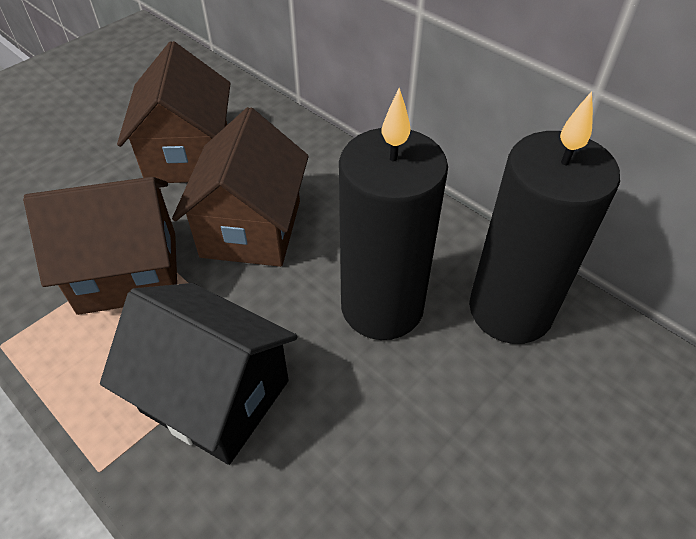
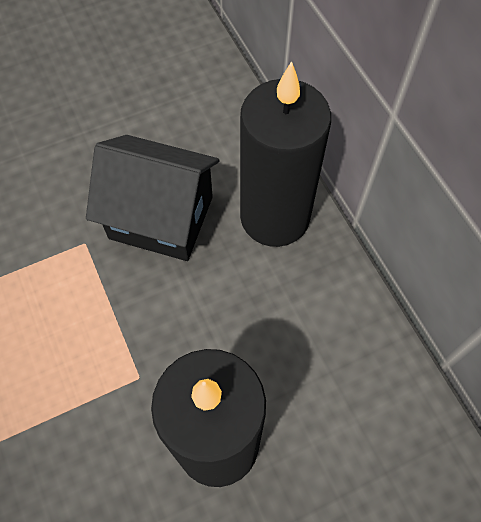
brown house: 3 -> 0

